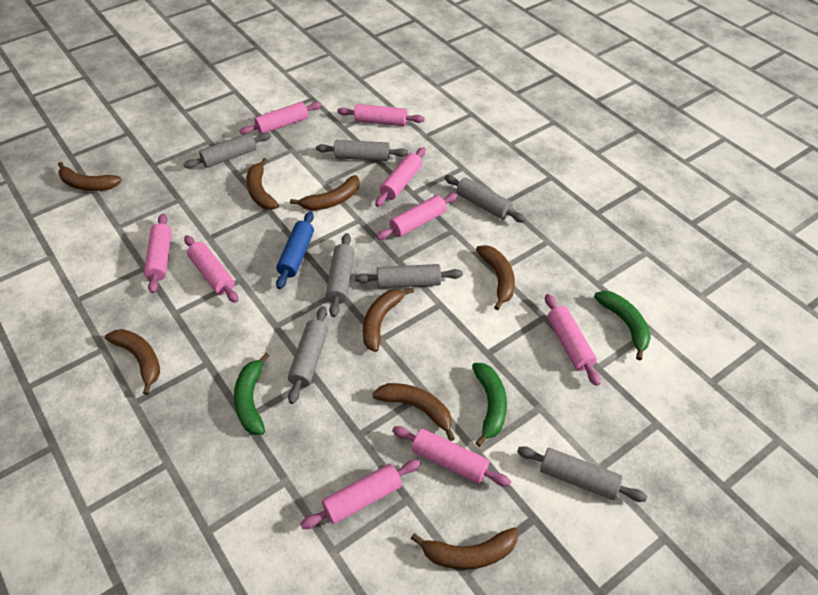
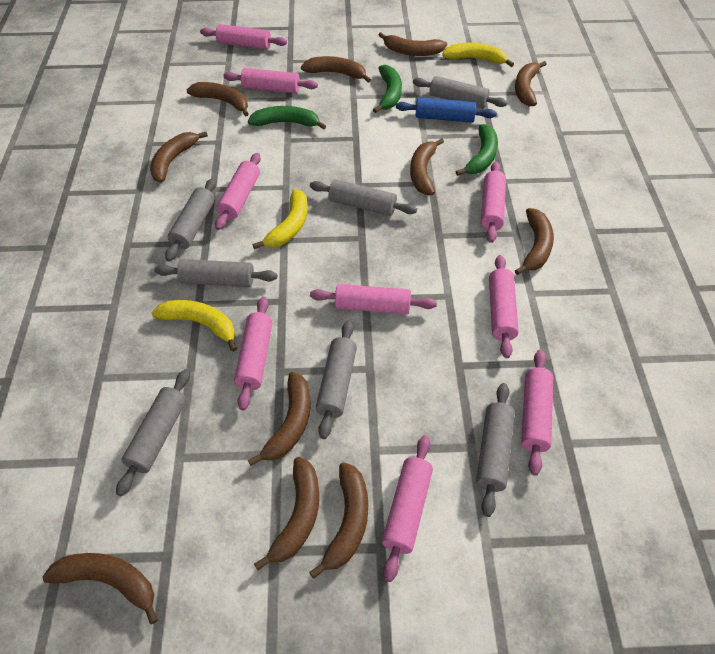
brown banana: 8 -> 11
yellow banana: 0 -> 3

